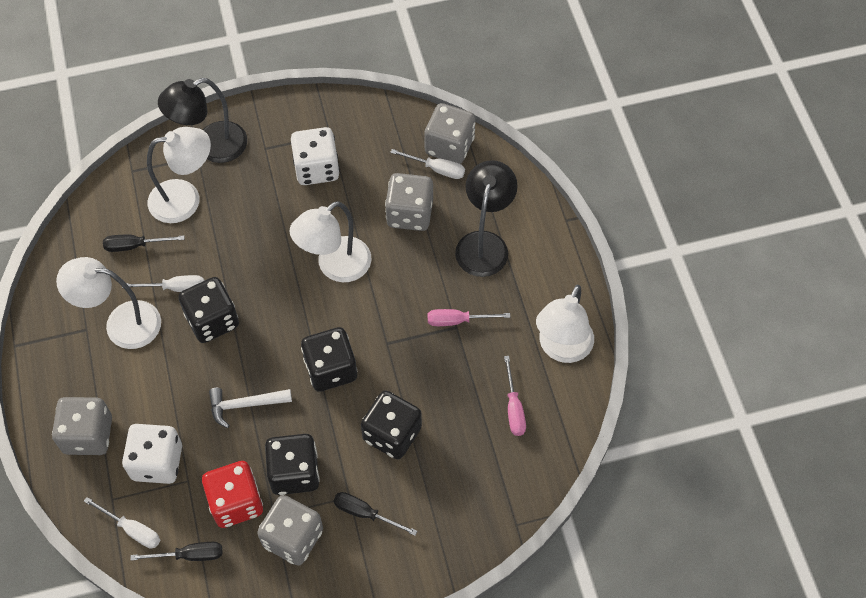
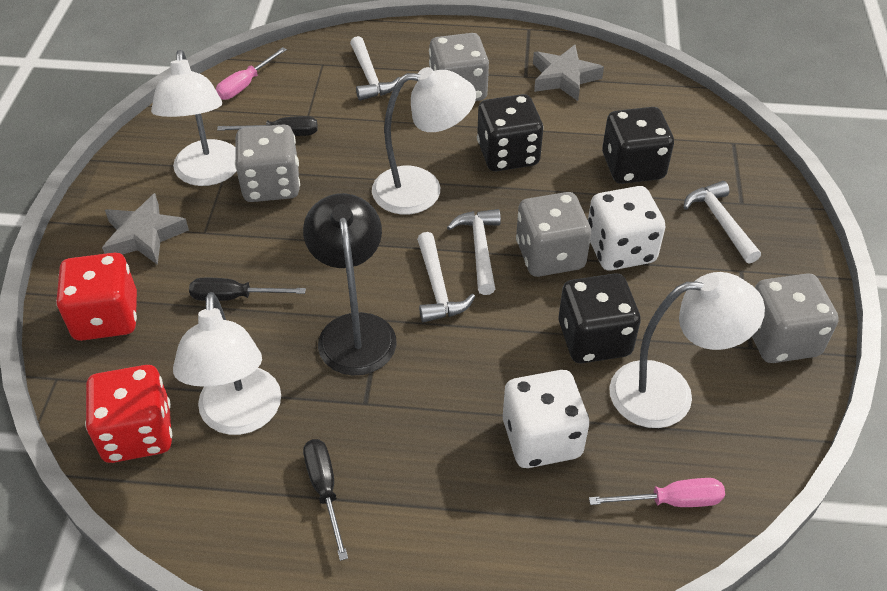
black dice: 4 -> 3
black lamp: 2 -> 1
grey star: 0 -> 2
red dice: 1 -> 2
white hammer: 1 -> 4
white screwdriver: 3 -> 0

